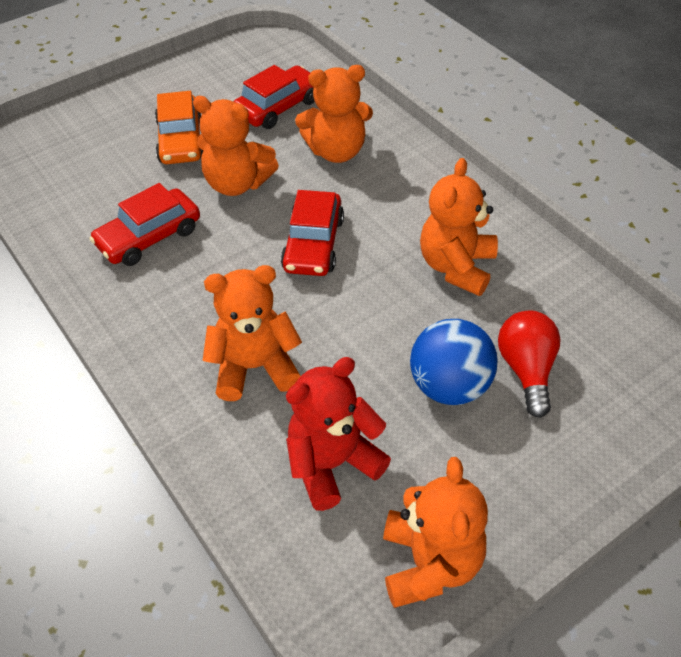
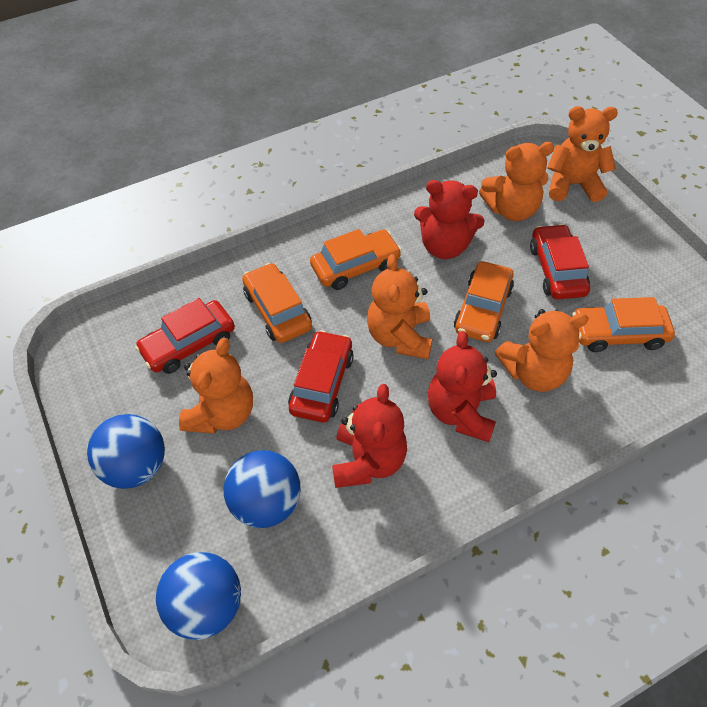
blue ball: 1 -> 3
orange car: 1 -> 4
red light bulb: 1 -> 0
red teddy bear: 1 -> 3

